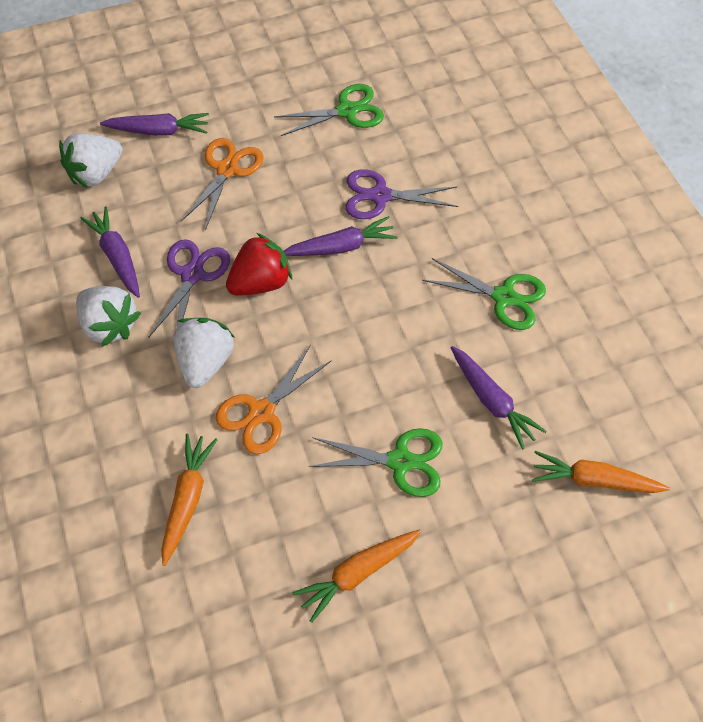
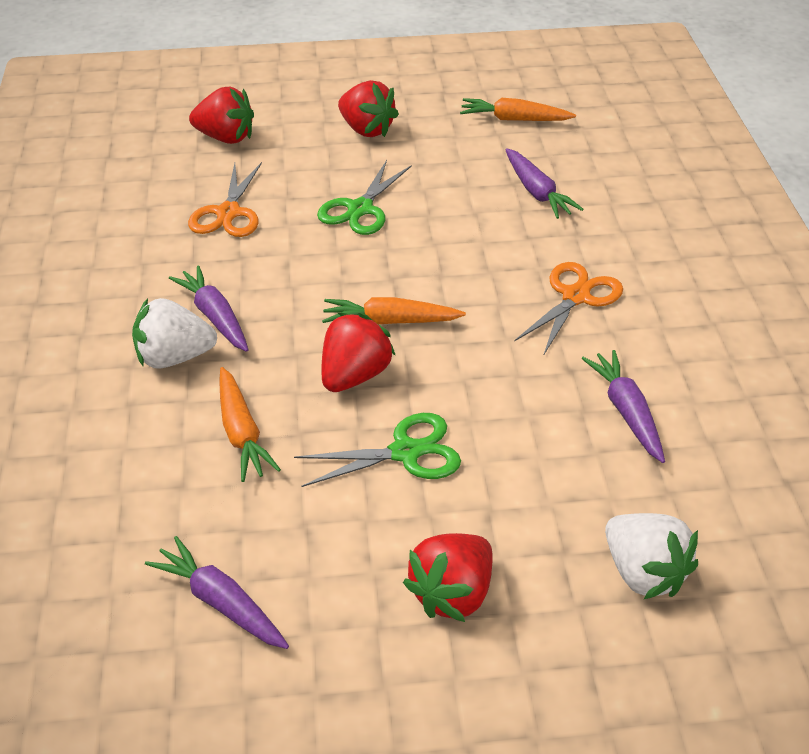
green scissors: 3 -> 2
purple scissors: 2 -> 0
red strawberry: 1 -> 4
white strawberry: 3 -> 2

